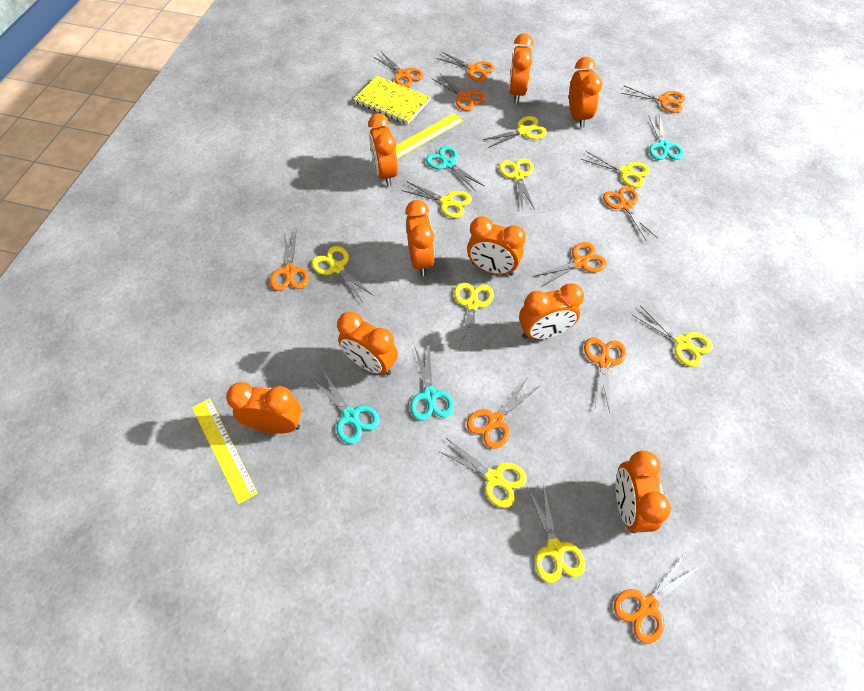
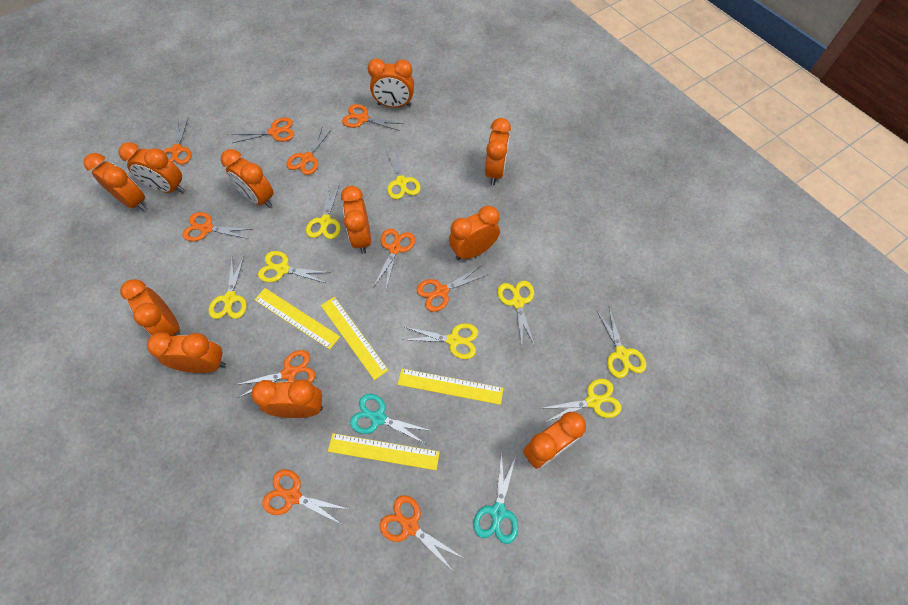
orange clock: 9 -> 11
turquoise scissors: 4 -> 2
yellow notebook: 1 -> 0
yellow ruler: 2 -> 4
yellow scissors: 9 -> 8

